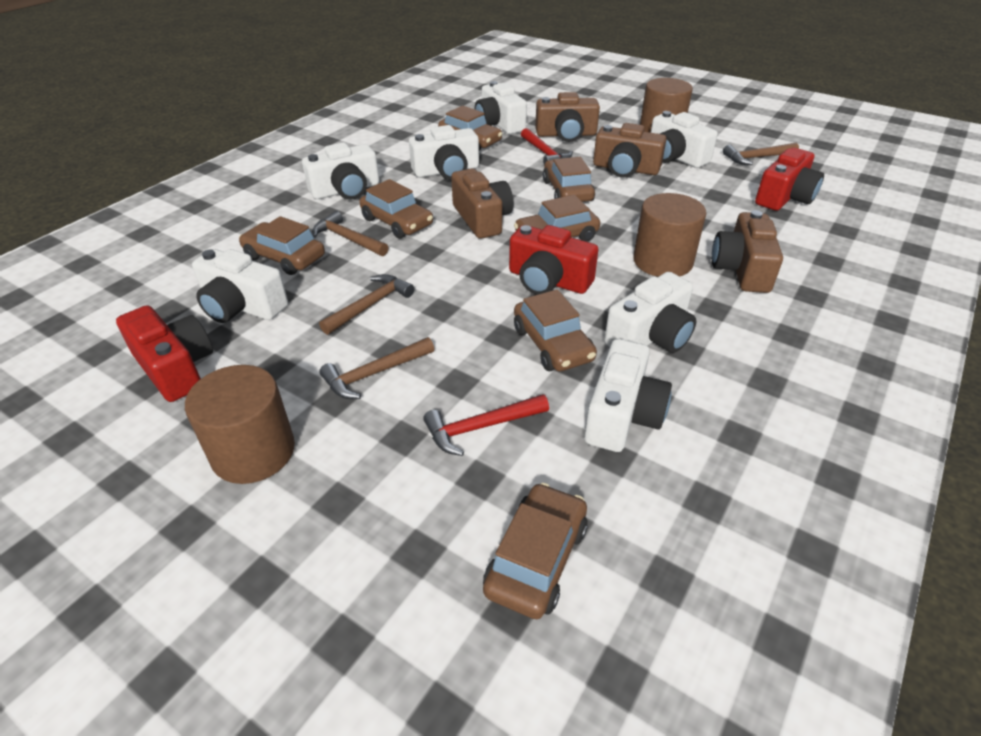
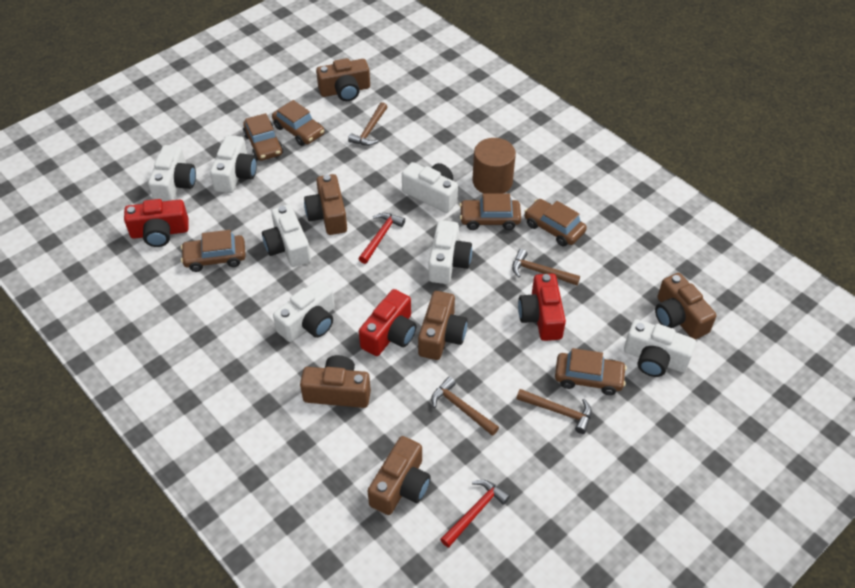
brown camera: 4 -> 6
brown car: 7 -> 6
brown cylinder: 3 -> 1

